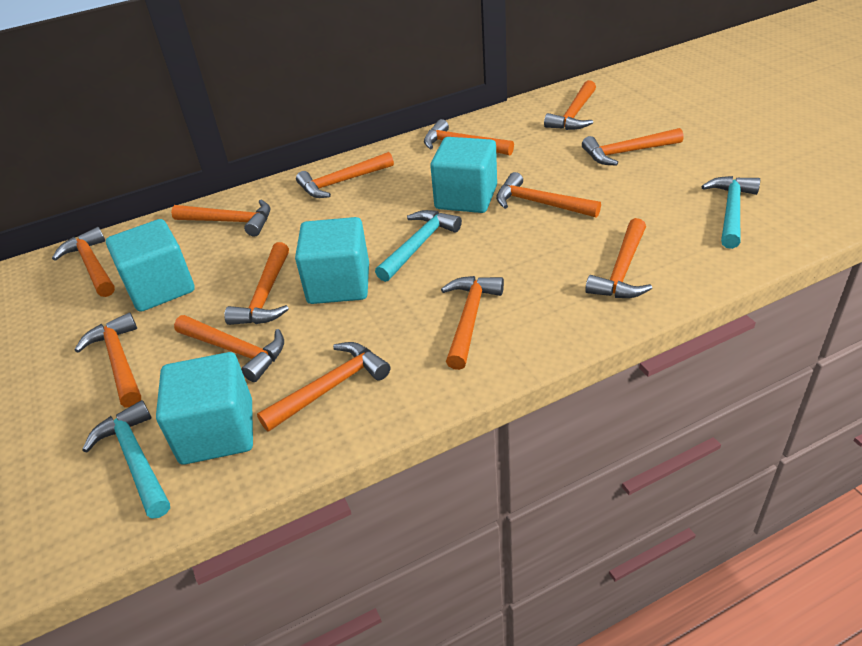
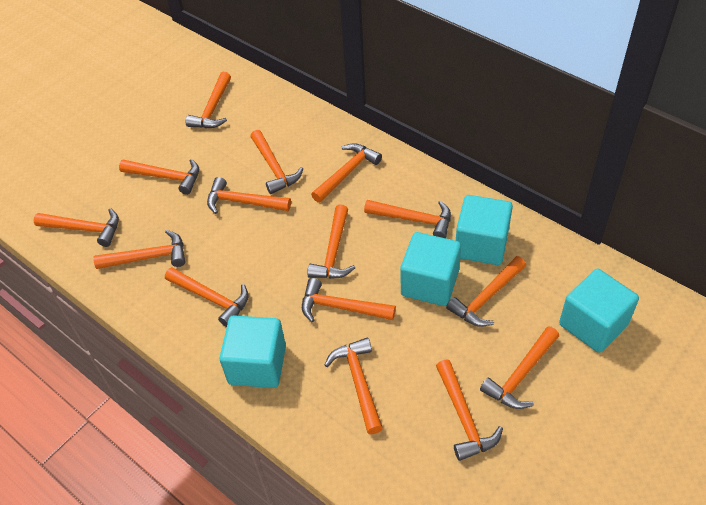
orange hammer: 13 -> 15
turquoise hammer: 3 -> 0

